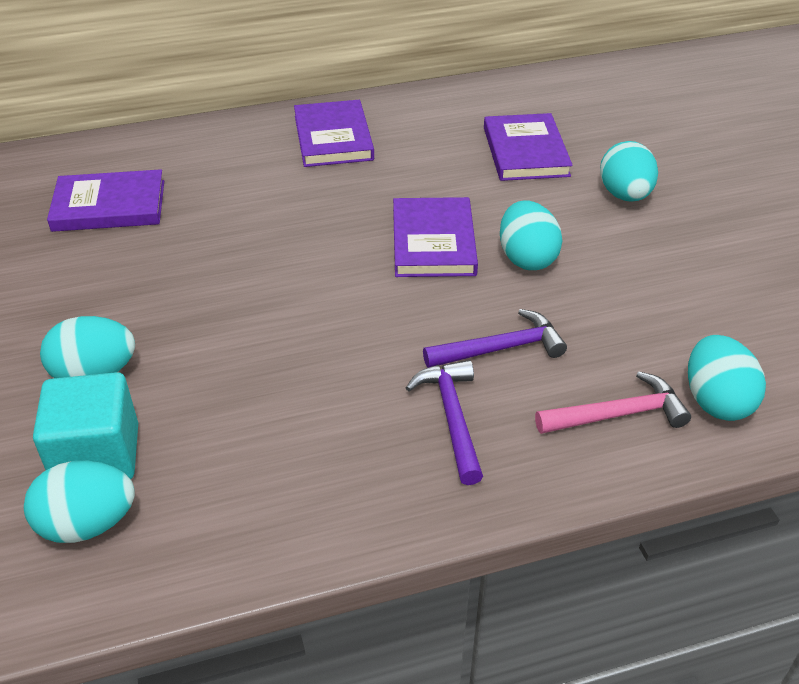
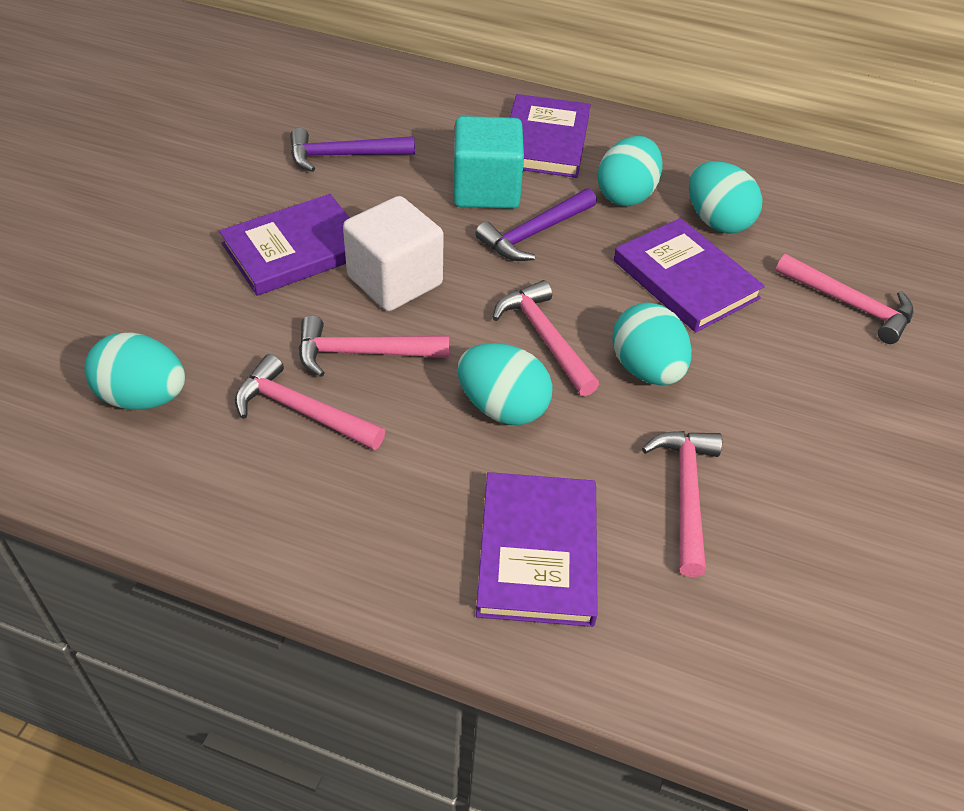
pink hammer: 1 -> 5
white cube: 0 -> 1

